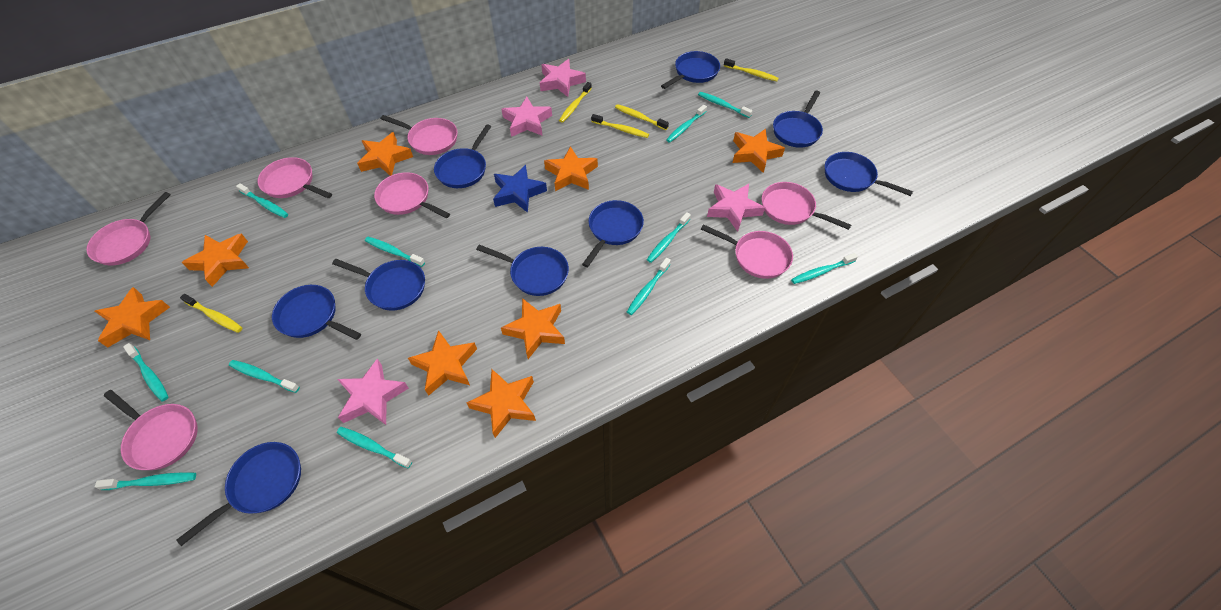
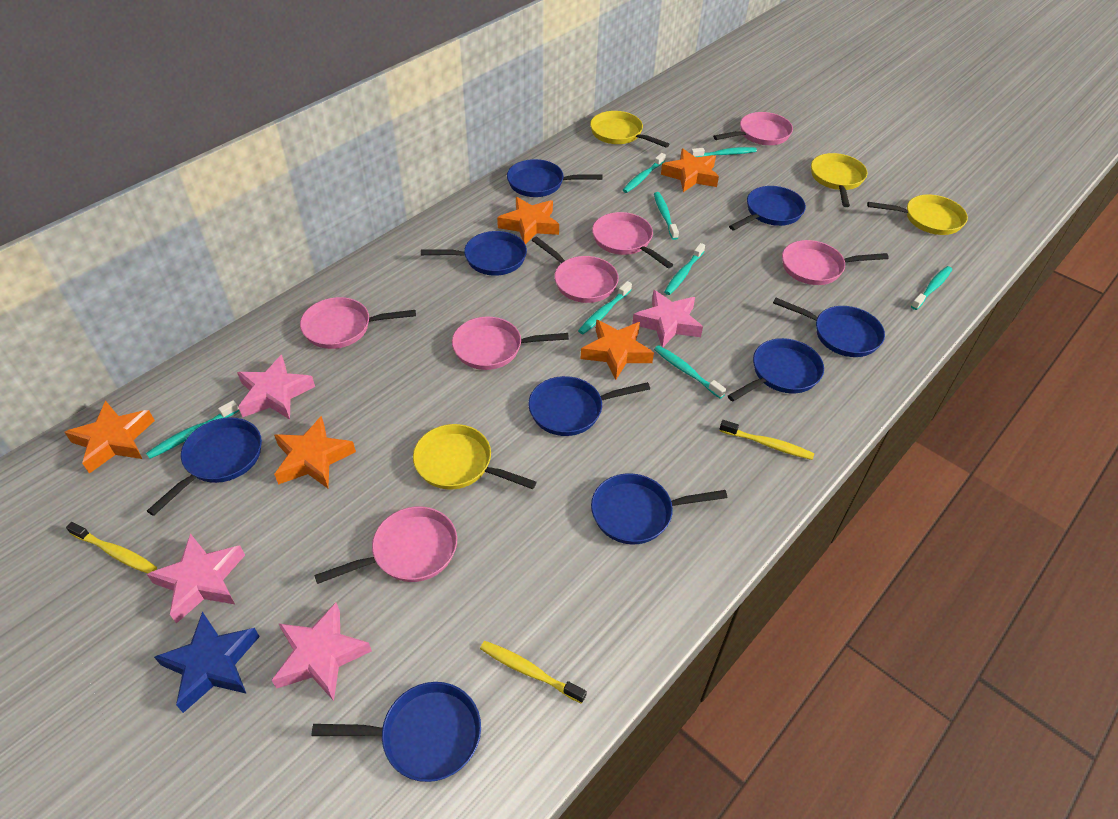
orange star: 8 -> 5
turquoise toothbrush: 11 -> 8
yellow pan: 0 -> 4
yellow toothbrush: 5 -> 3

